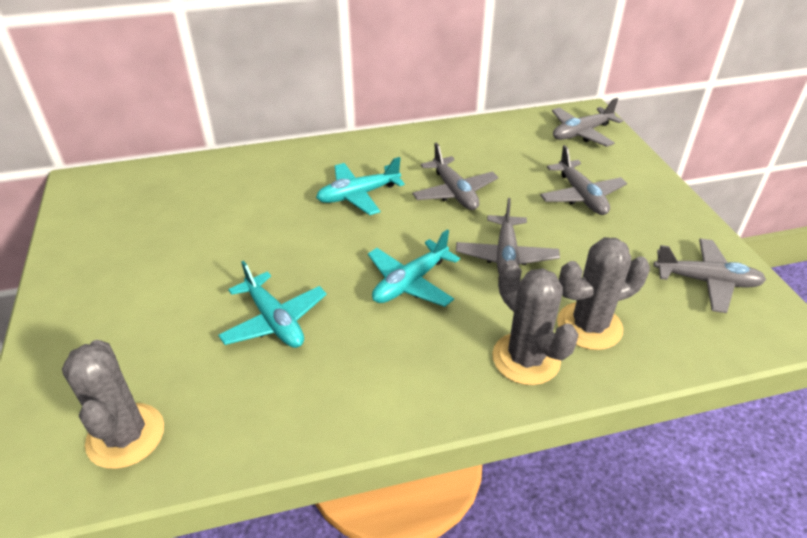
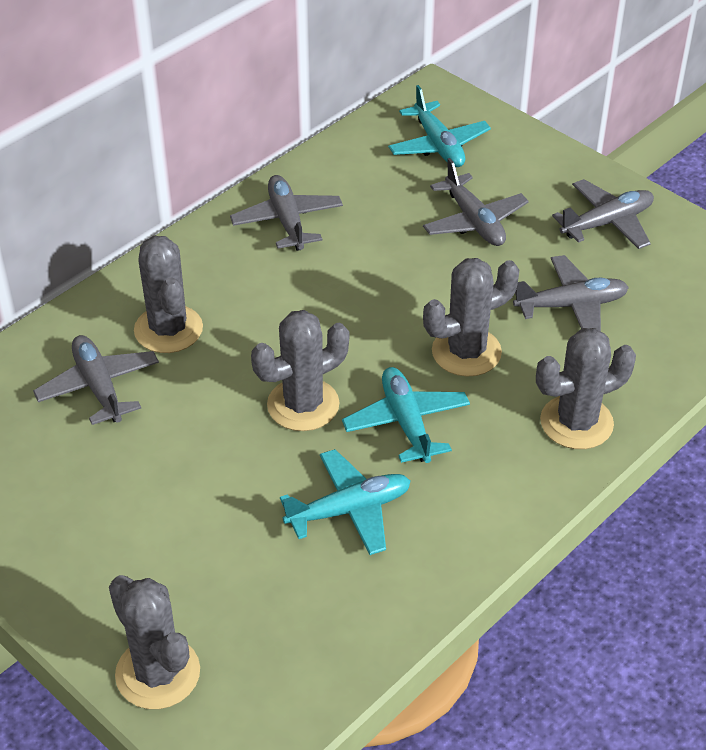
grey cactus: 3 -> 5

